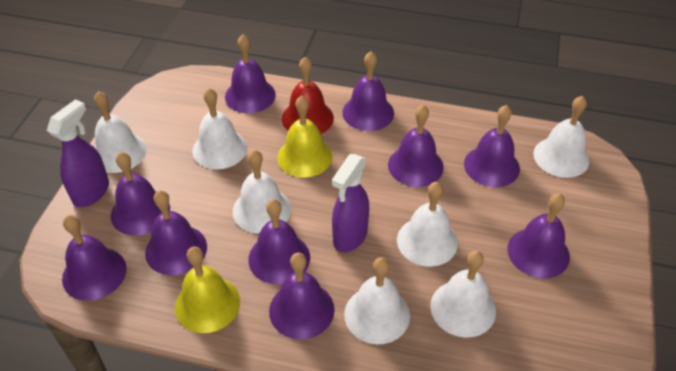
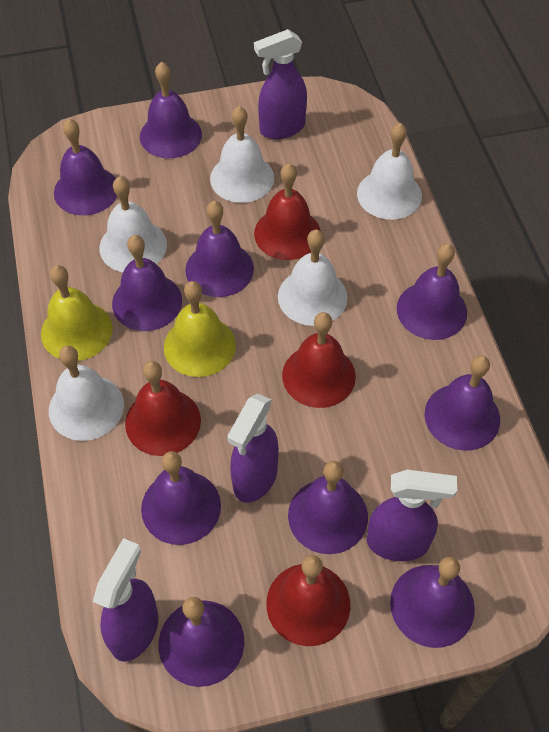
purple spray bottle: 2 -> 4
red bell: 1 -> 4
white bell: 7 -> 5

